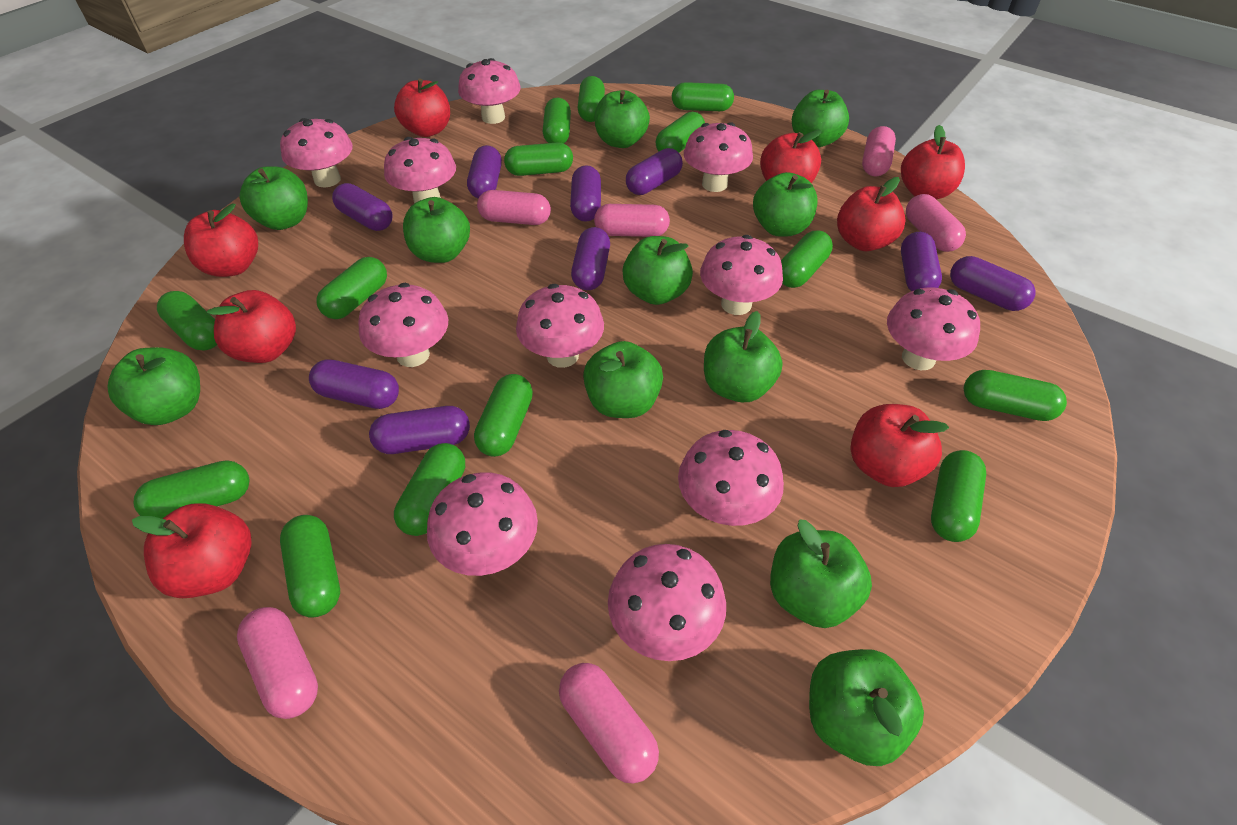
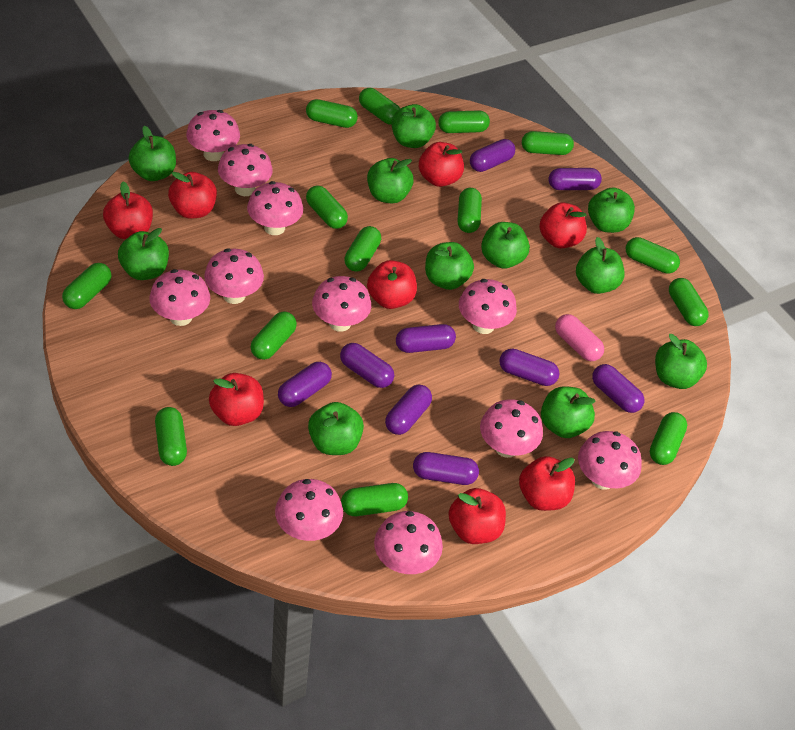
pink capsule: 6 -> 1

